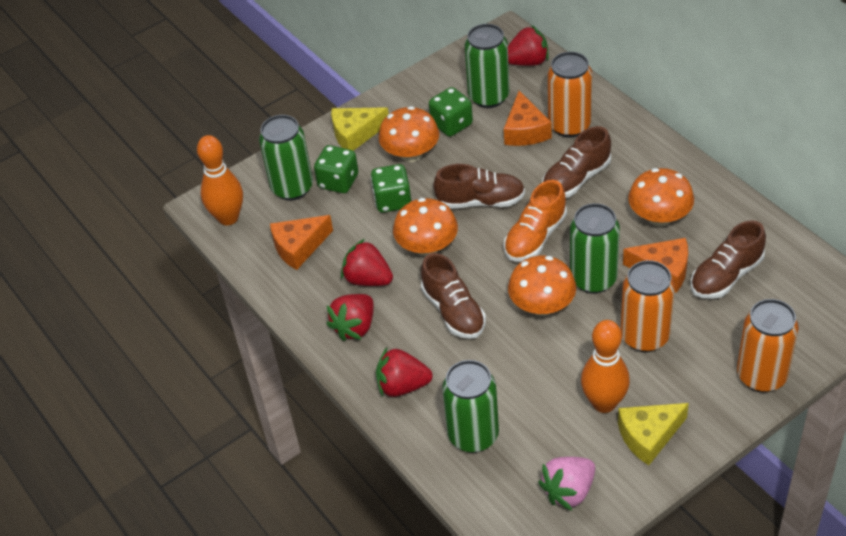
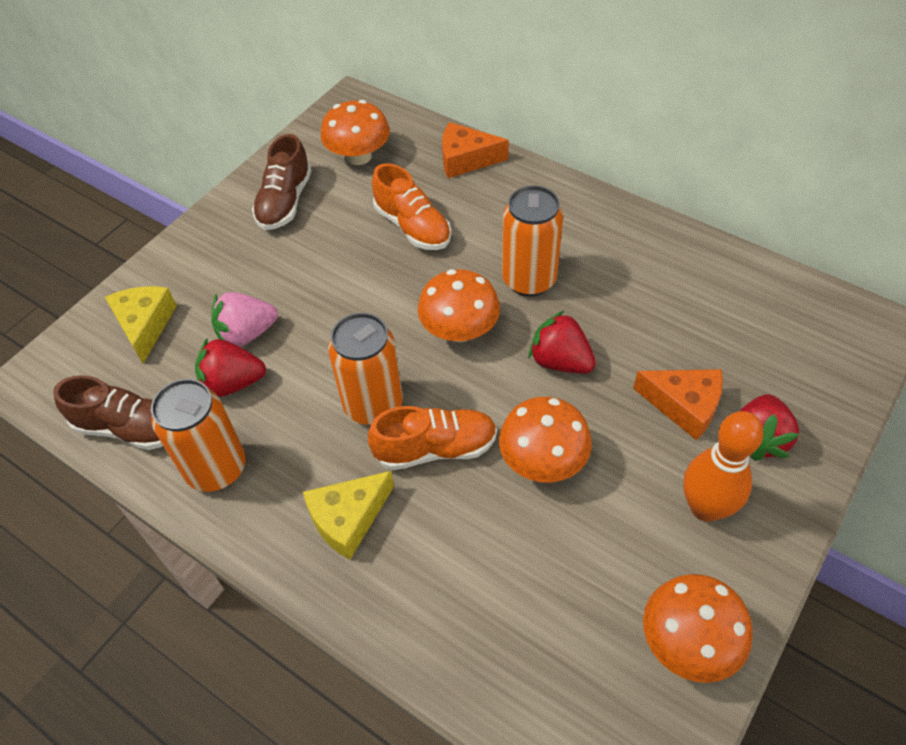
brown shoe: 4 -> 2
green can: 4 -> 0
green dice: 3 -> 0
orange bowling pin: 2 -> 1
orange cheese: 3 -> 2
orange shoe: 1 -> 2
red strawberry: 4 -> 3

